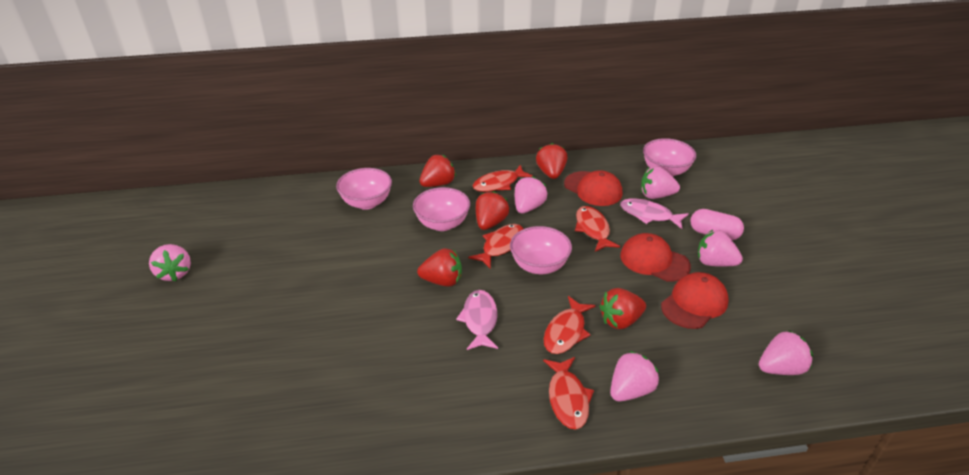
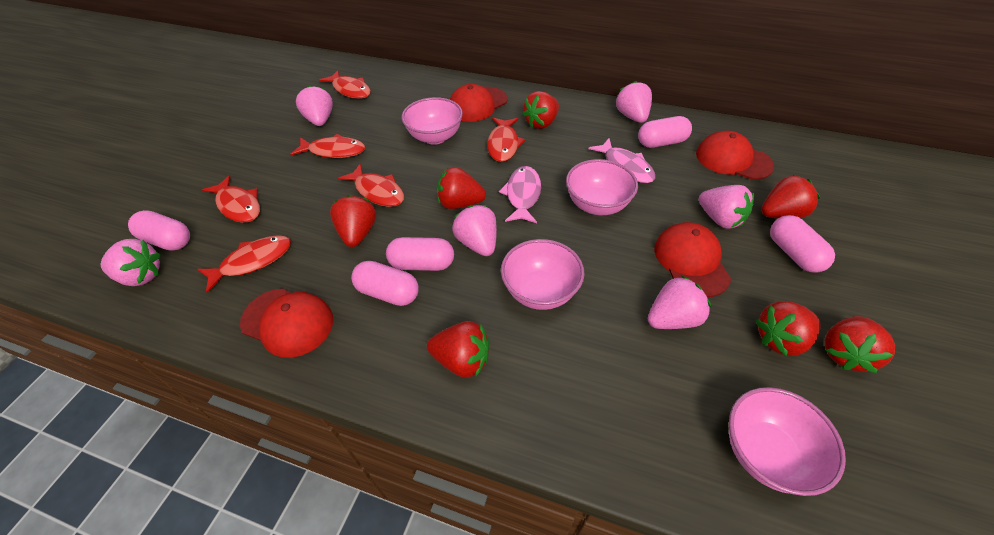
pink capsule: 1 -> 5
red cap: 3 -> 4
red fish: 5 -> 6
red strawberry: 5 -> 7

